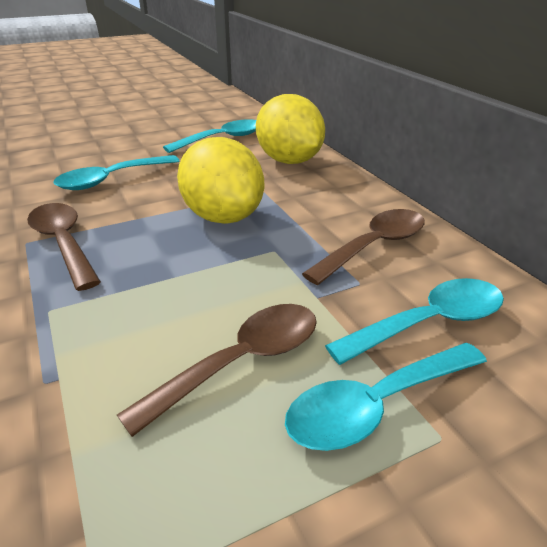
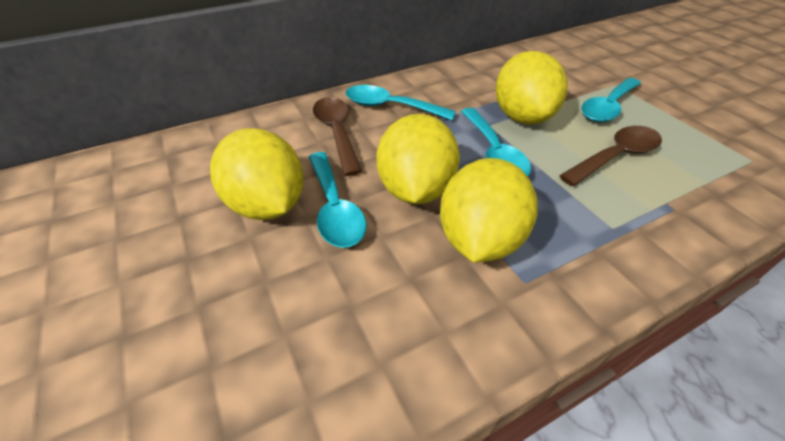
brown spoon: 3 -> 2
yellow lemon: 2 -> 4

